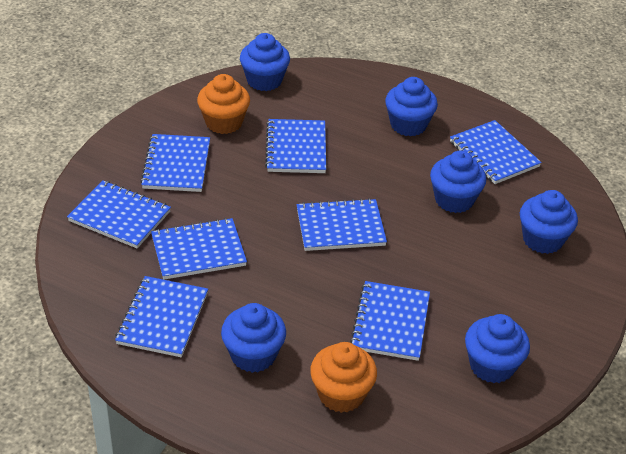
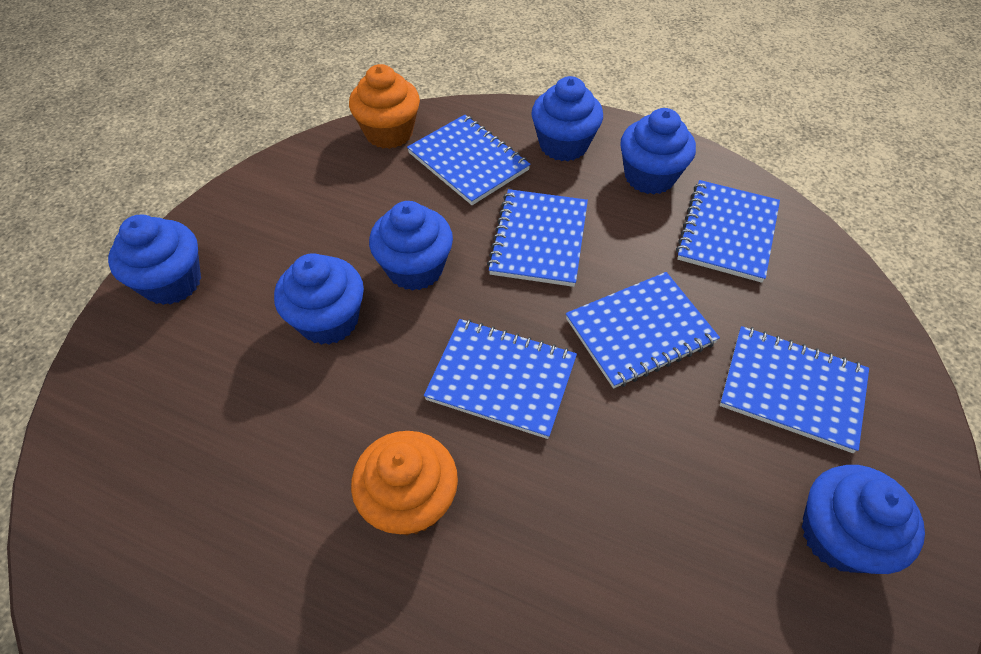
blue notebook: 8 -> 6

